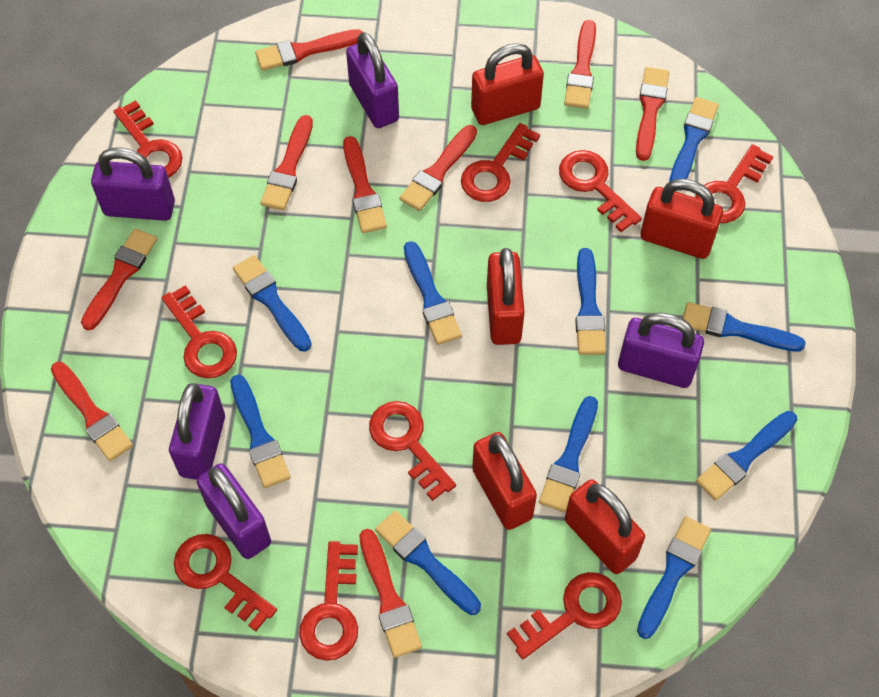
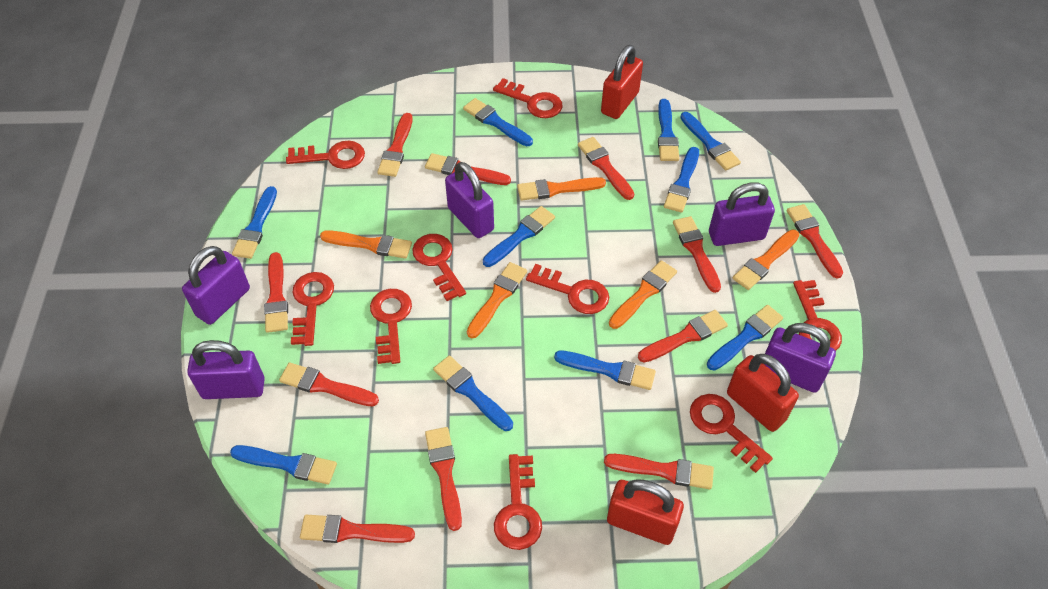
orange brush: 0 -> 5
red brush: 9 -> 11
red padlock: 5 -> 3

